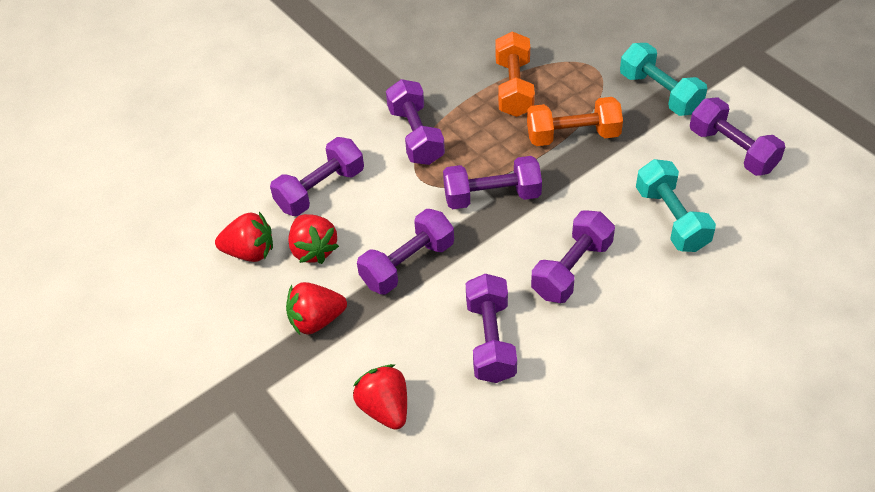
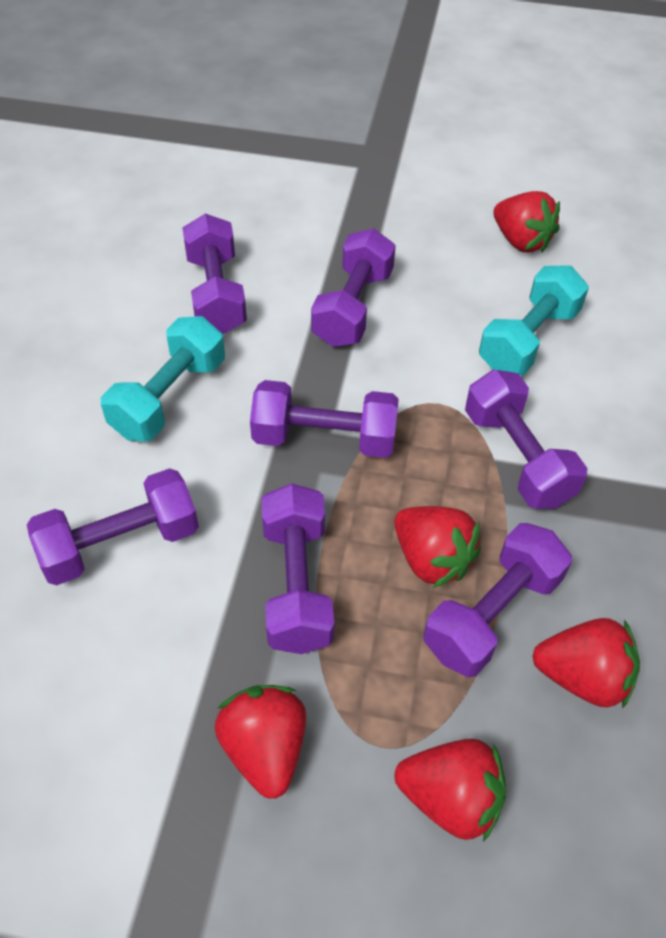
orange dumbbell: 2 -> 0
red strawberry: 4 -> 5

